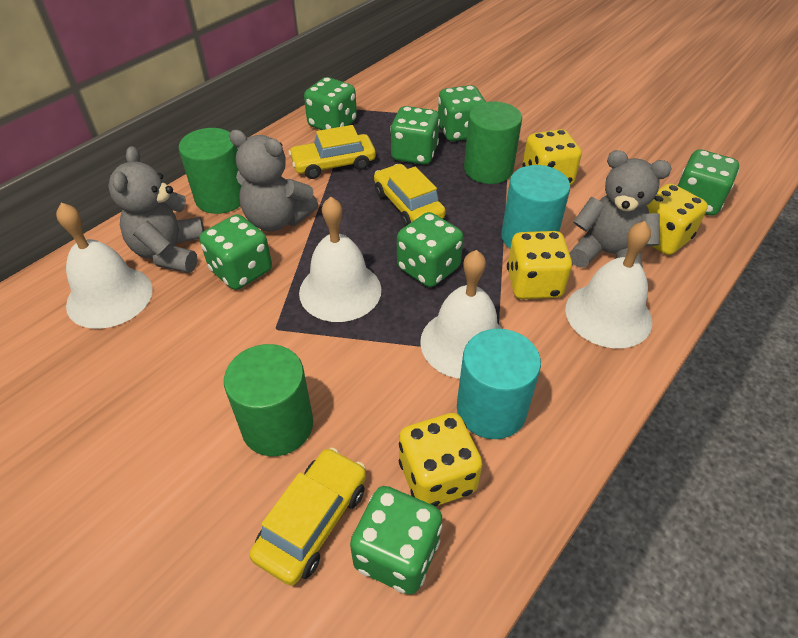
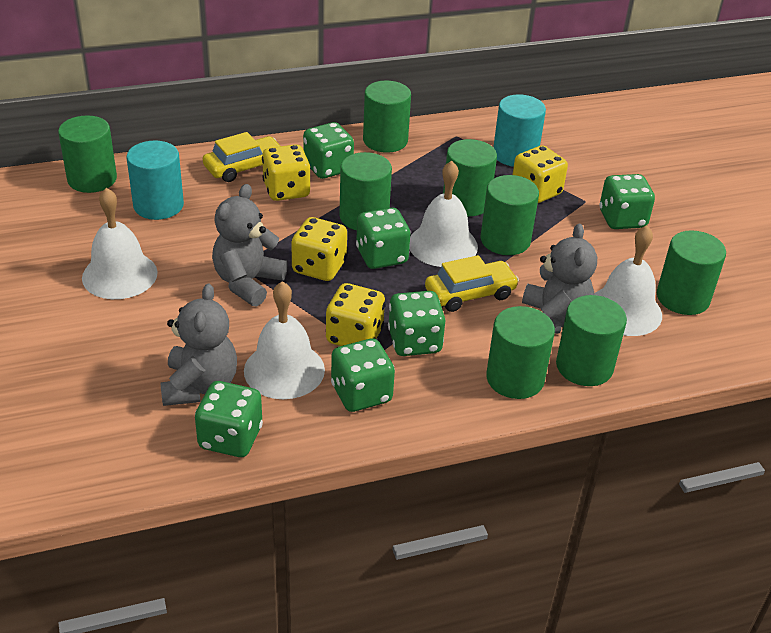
green cylinder: 3 -> 8
green dice: 7 -> 6
yellow car: 3 -> 2

